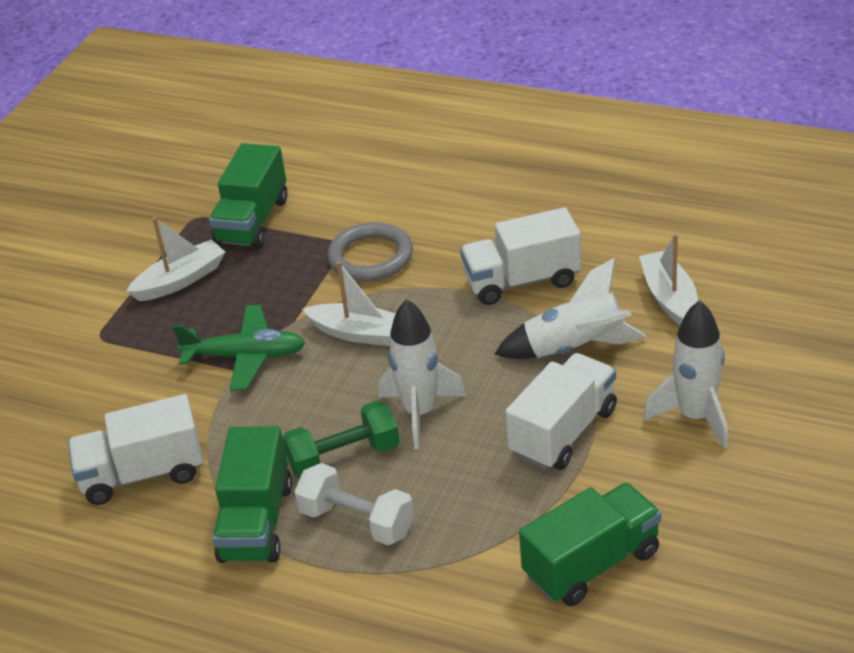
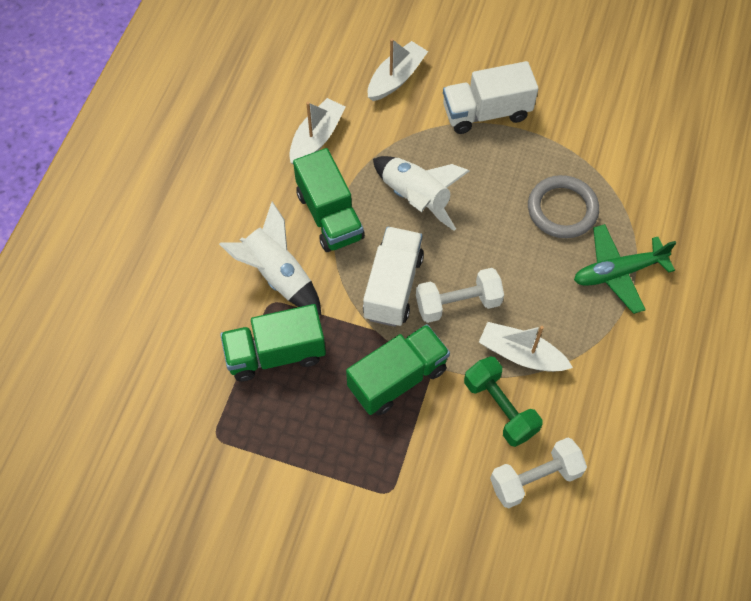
white dumbbell: 1 -> 2
white rocket: 3 -> 2
white truck: 3 -> 2

